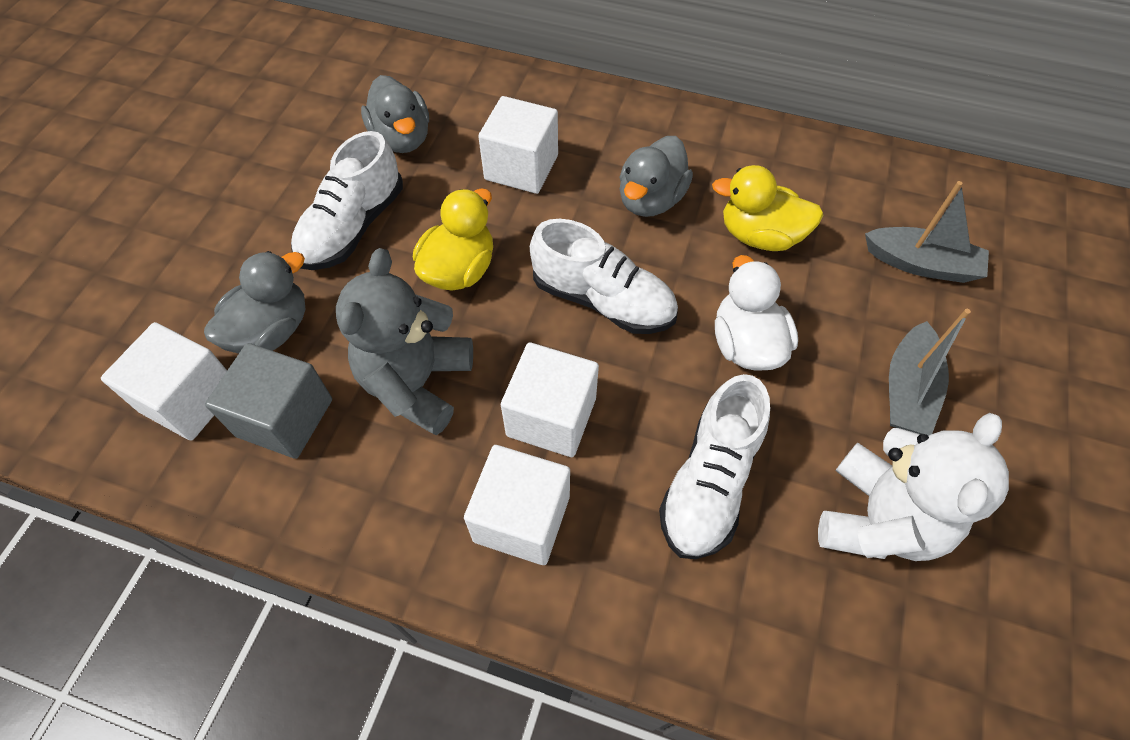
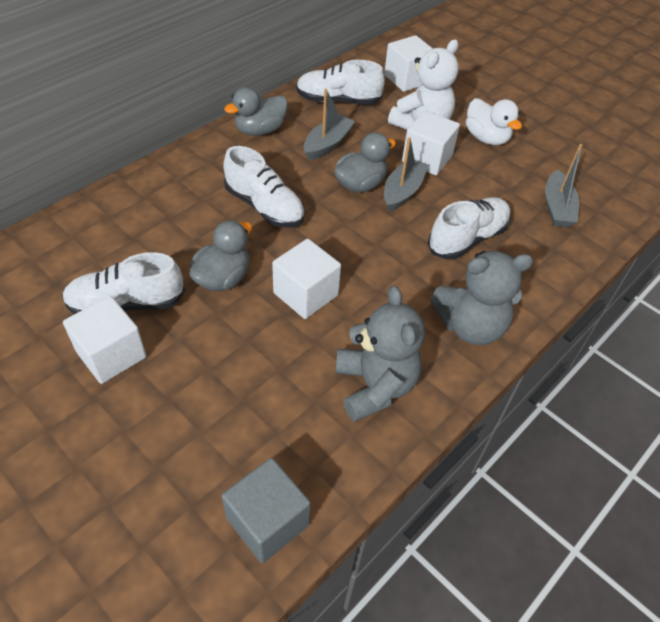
grey boat: 2 -> 3
grey teddy bear: 1 -> 2
white shoe: 3 -> 4
yellow duck: 2 -> 0

